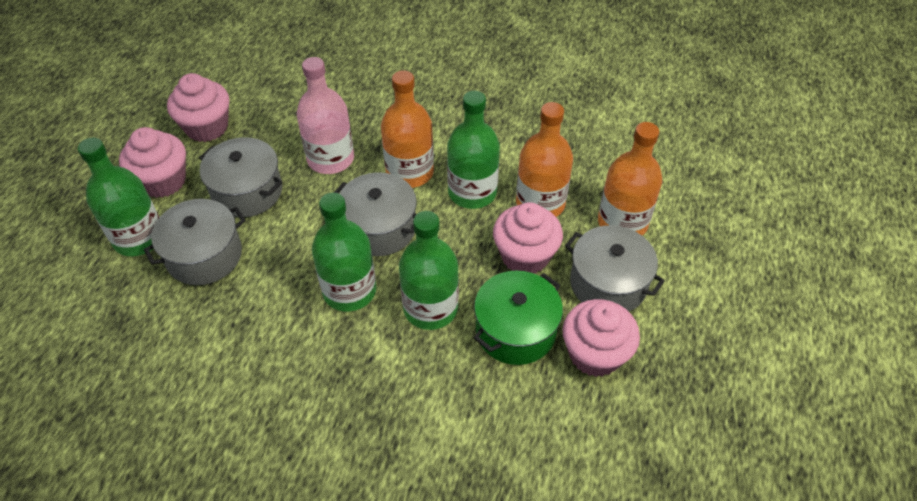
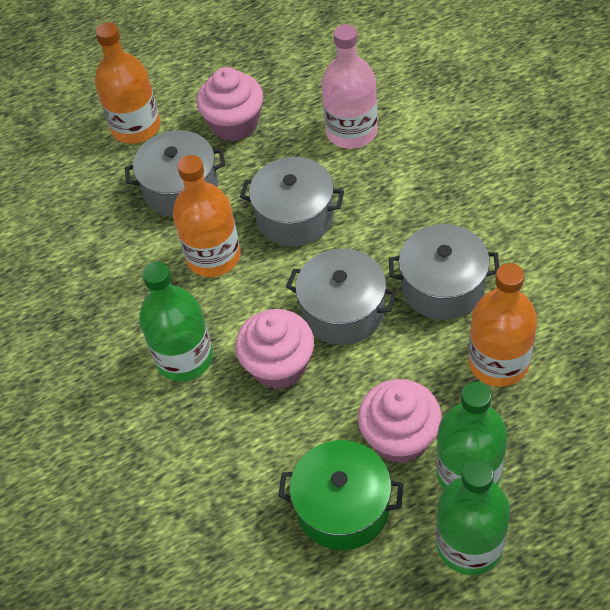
green bottle: 4 -> 3
pink cupcake: 4 -> 3

